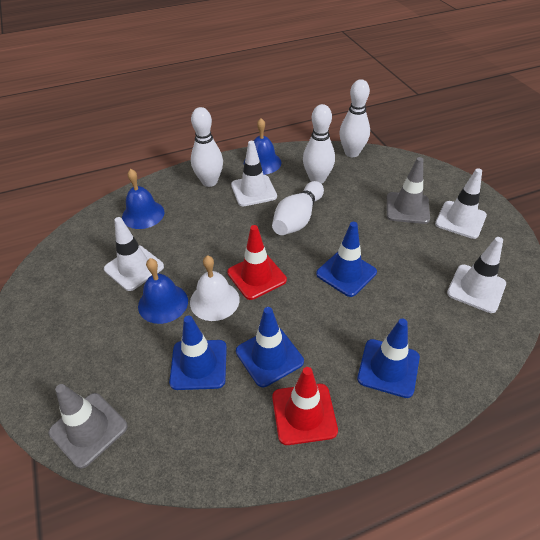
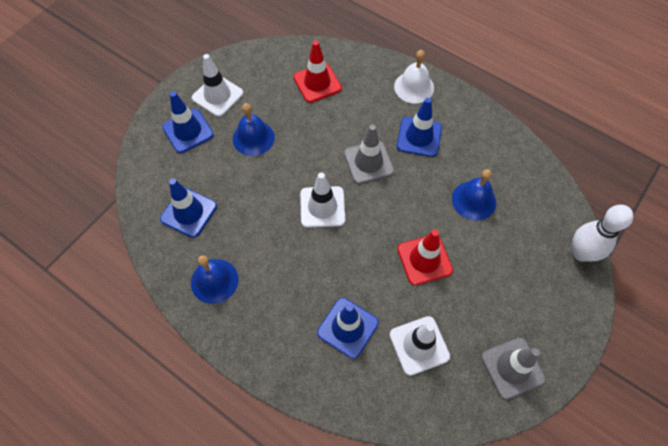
white bowling pin: 4 -> 1
white traffic cone: 4 -> 3

